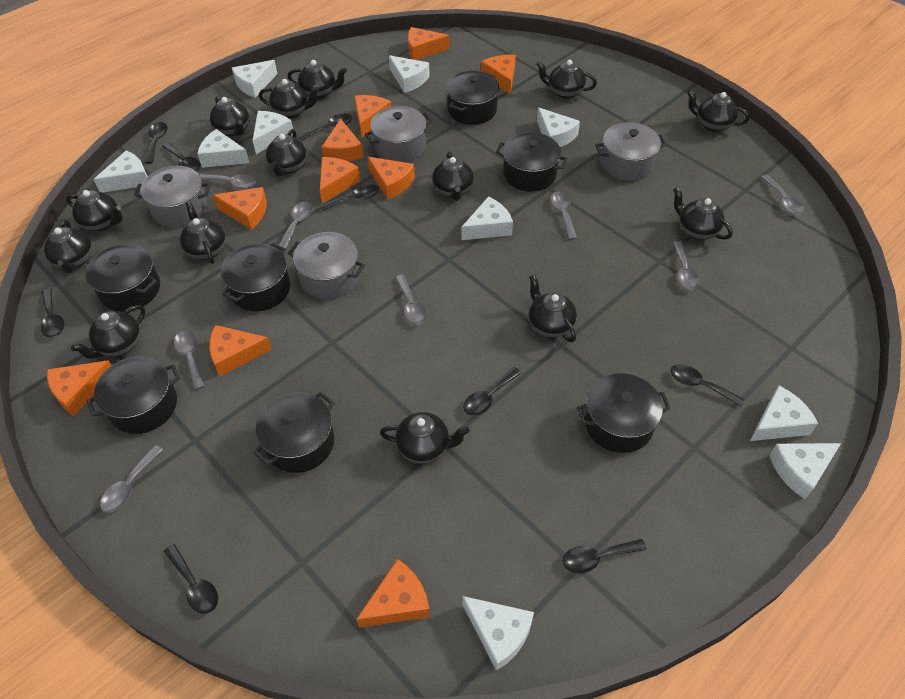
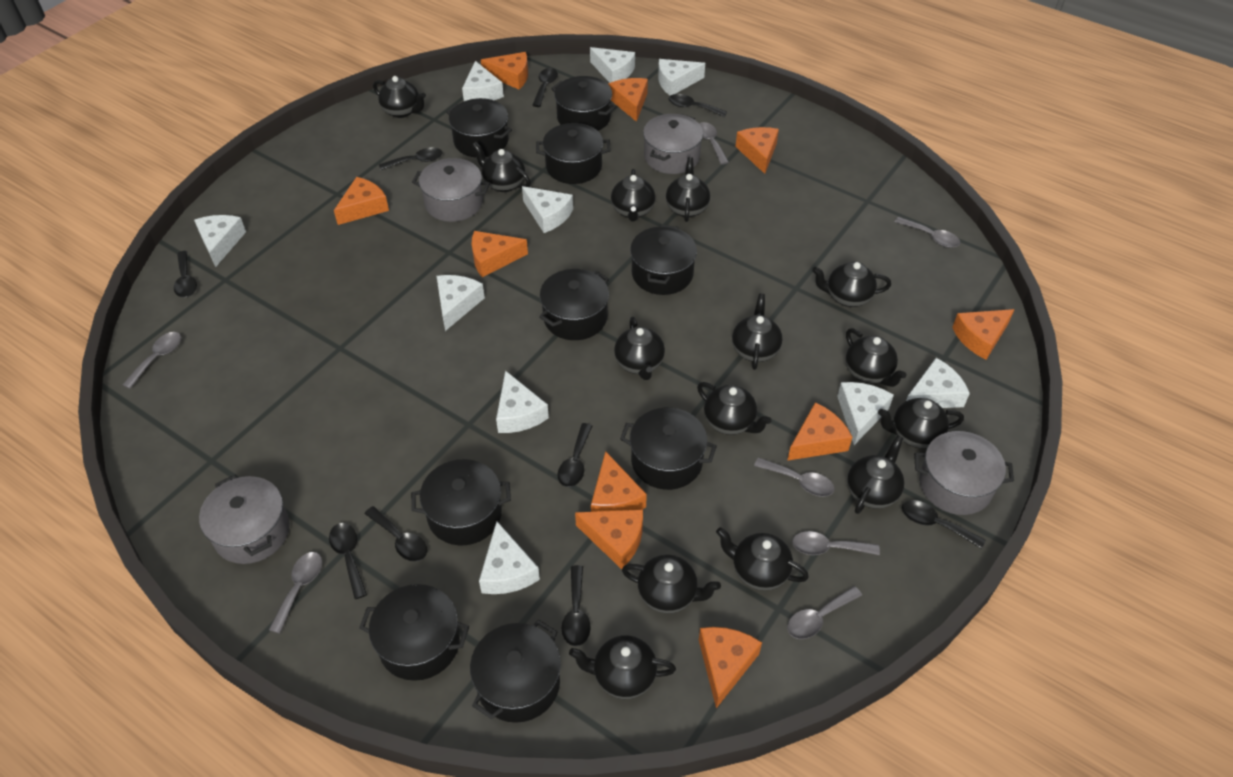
black pot: 7 -> 9
grey spoon: 8 -> 7

